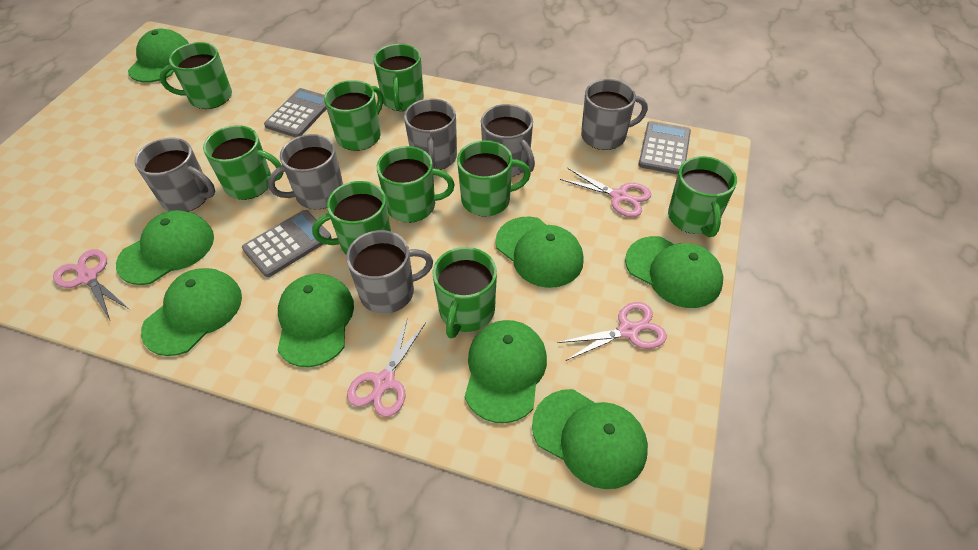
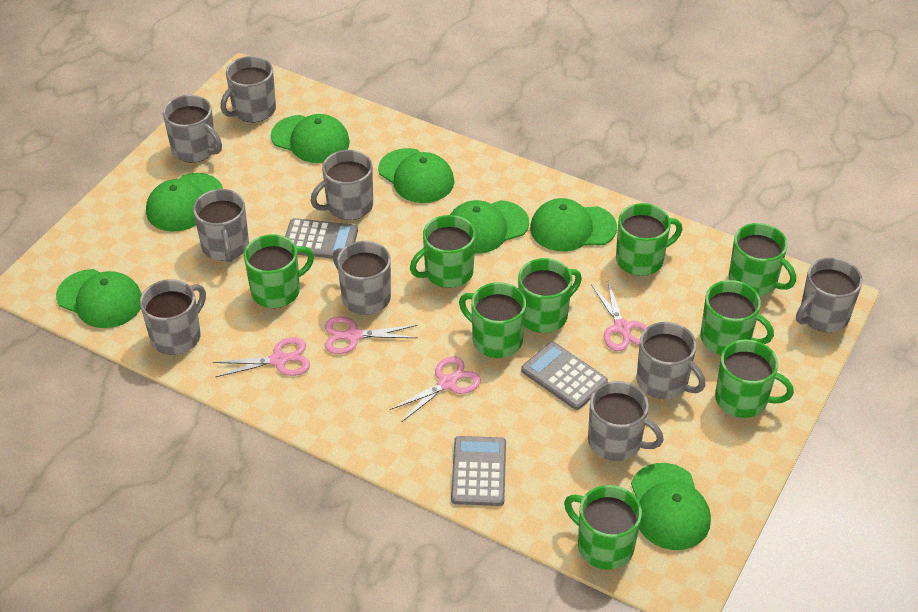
green cap: 8 -> 7
grey mug: 6 -> 9

